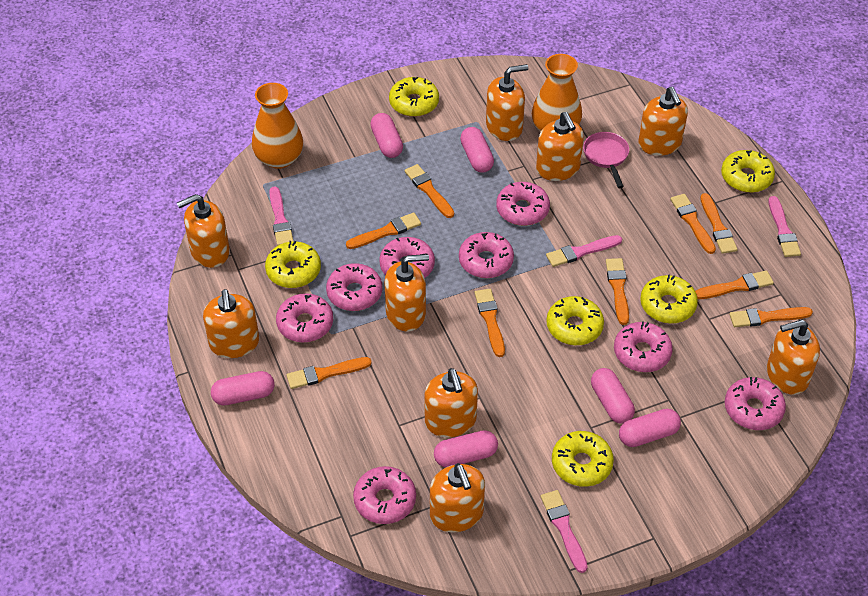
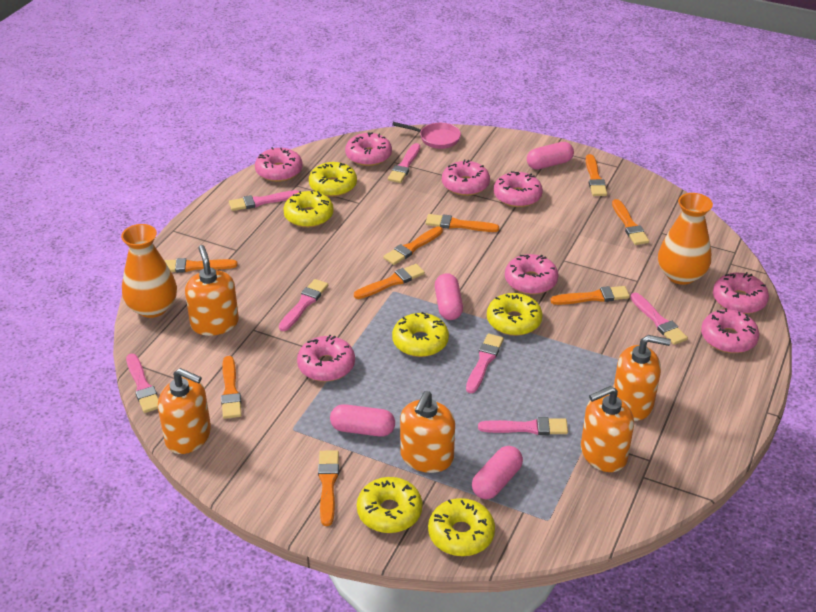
orange soap dispenser: 9 -> 5
pink brush: 4 -> 7
pink capsule: 6 -> 4

